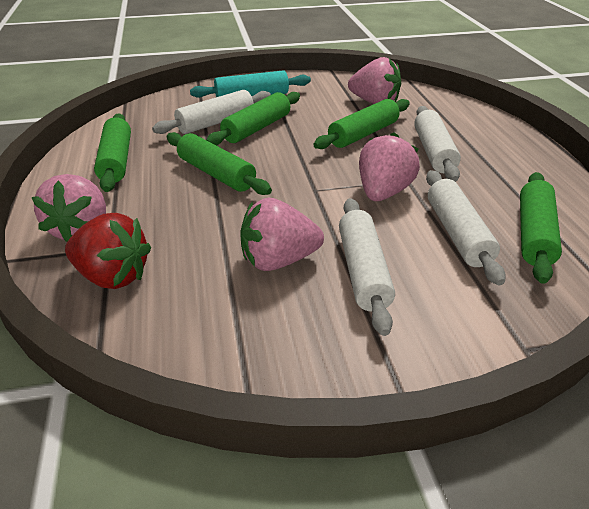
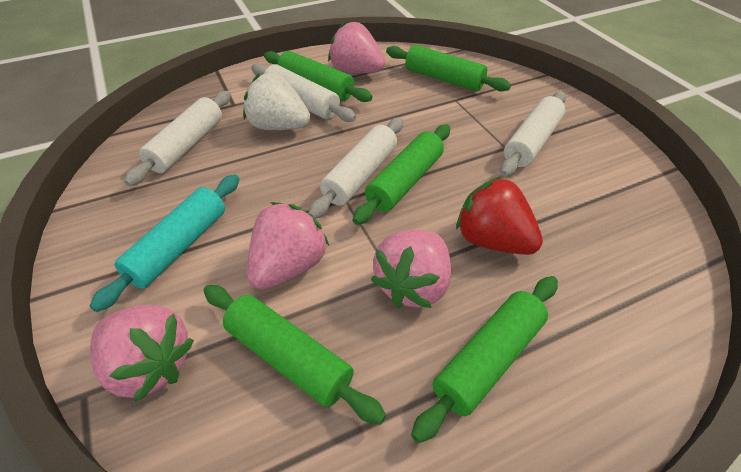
white strawberry: 0 -> 1

